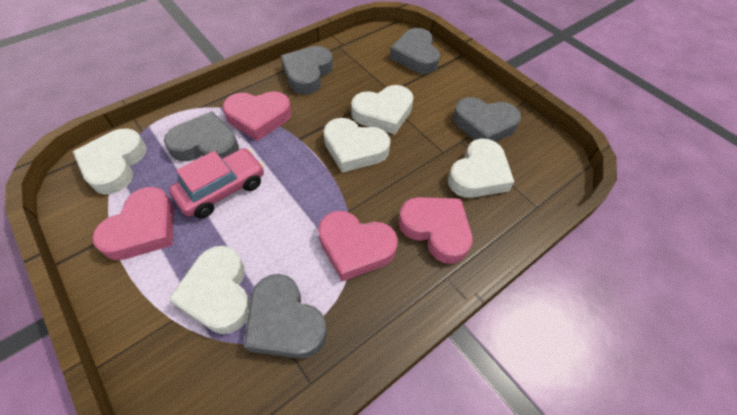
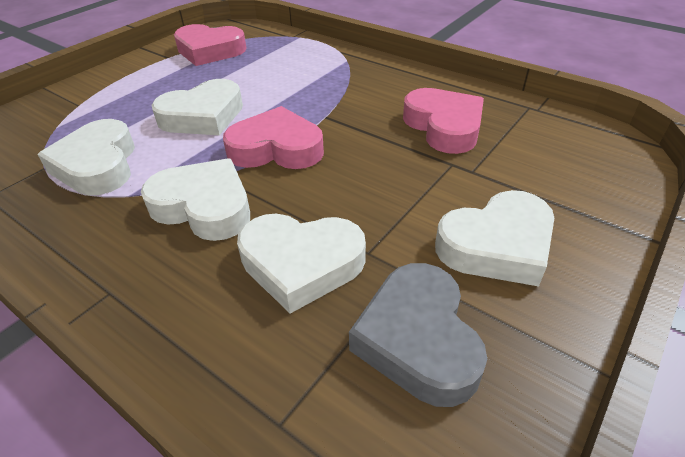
grey heart: 5 -> 1
pink car: 1 -> 0
pink heart: 4 -> 3

